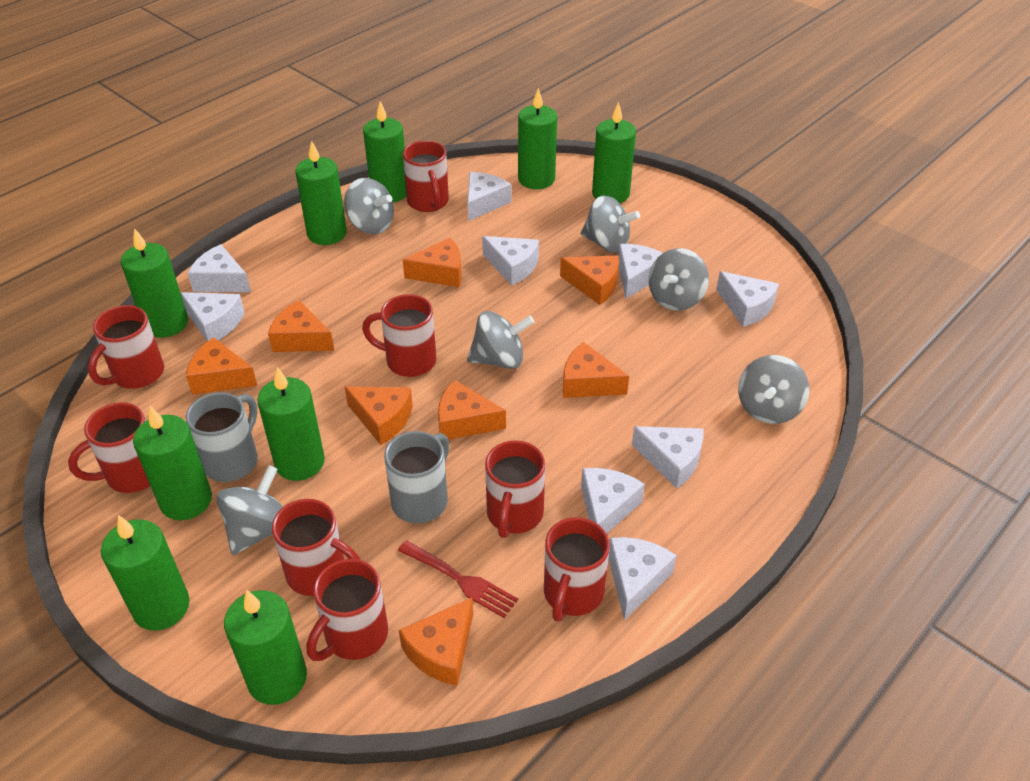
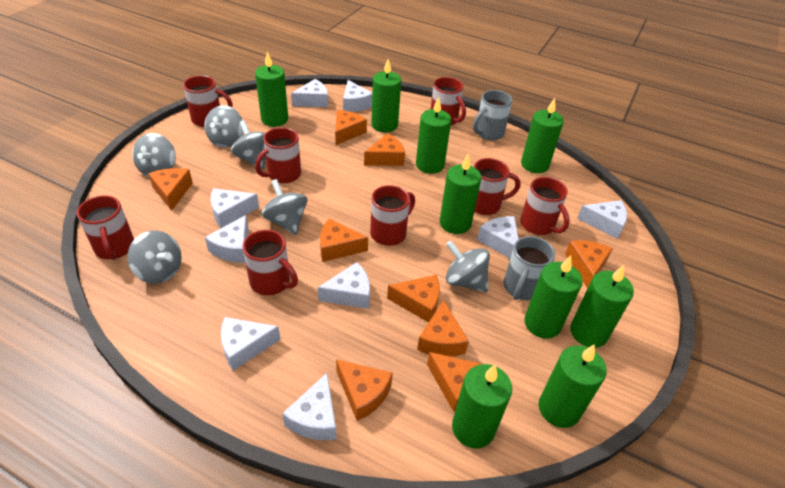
orange cheese: 8 -> 9
red fork: 1 -> 0

